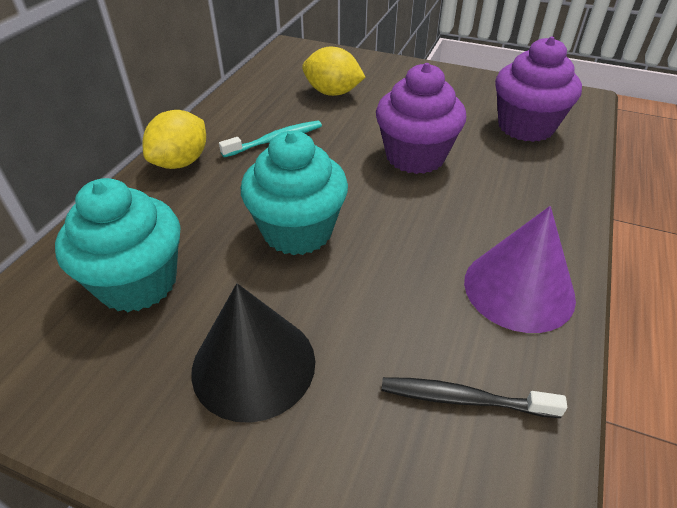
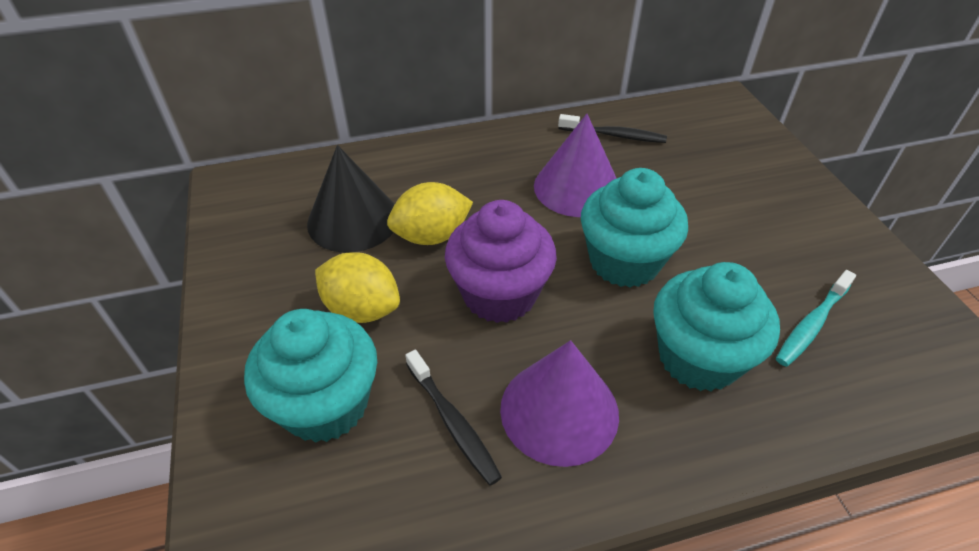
black toothbrush: 1 -> 2
purple cone: 1 -> 2
purple cupcake: 2 -> 1
turquoise cupcake: 2 -> 3

